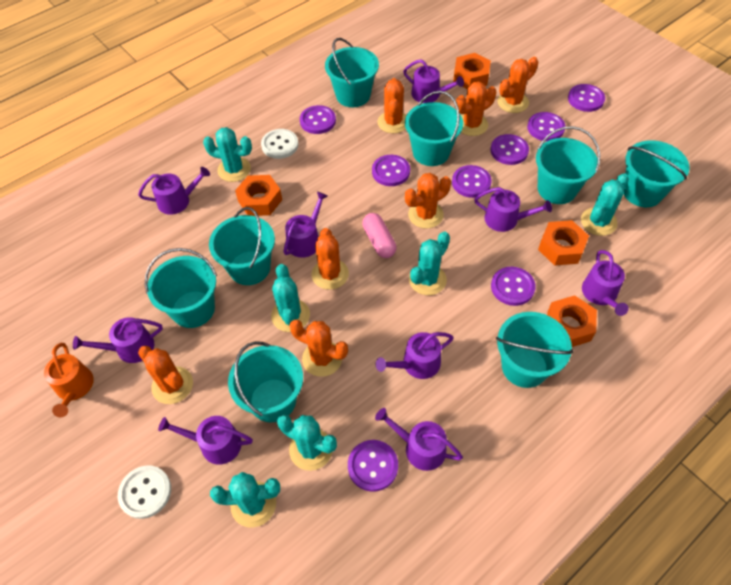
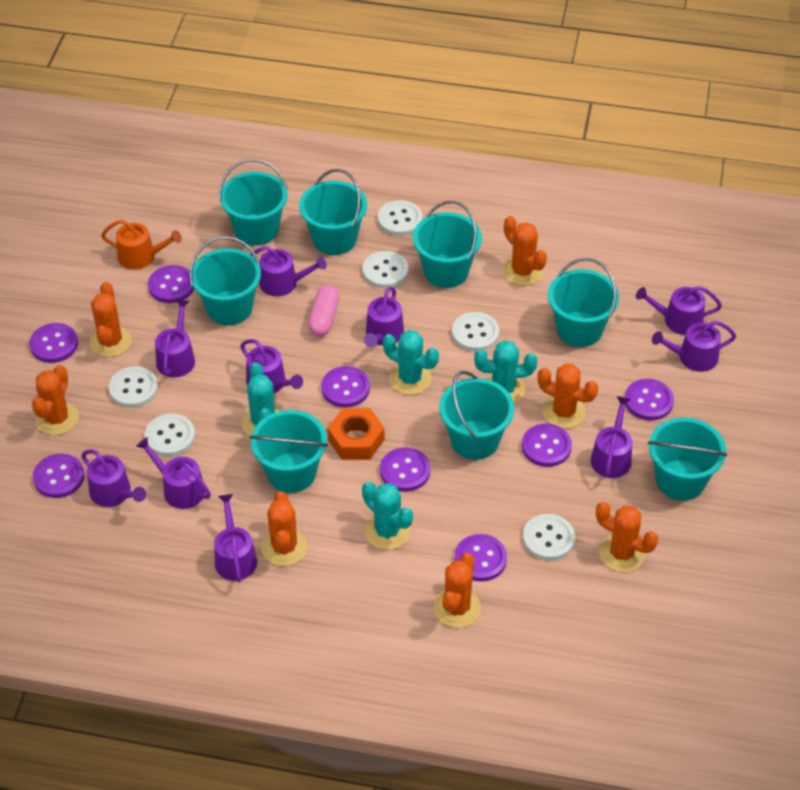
orange nut: 4 -> 1
purple watering can: 9 -> 10
turquoise cactus: 6 -> 4
white button: 2 -> 6

